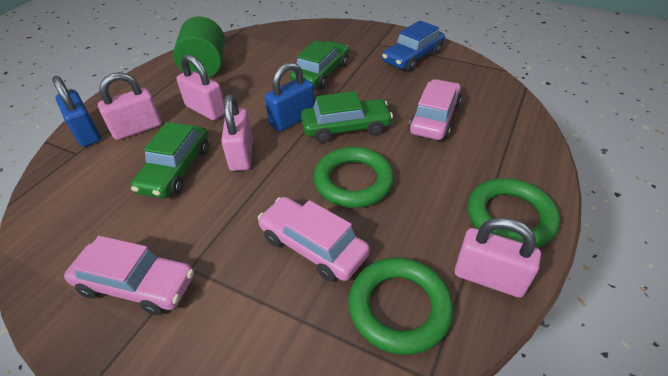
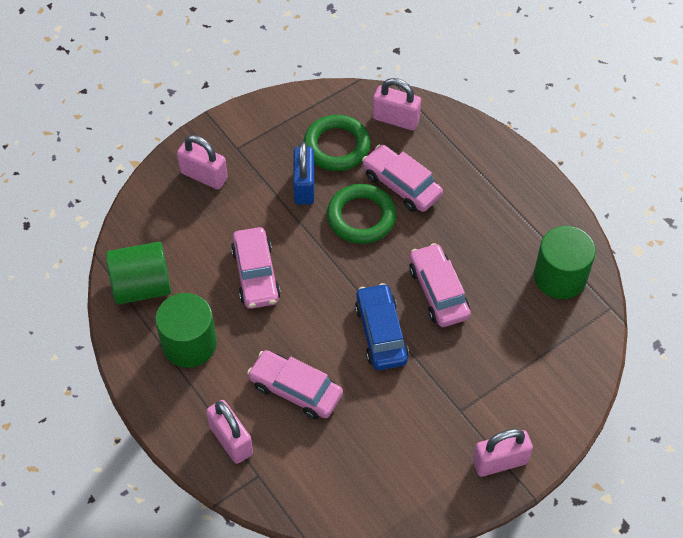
blue padlock: 2 -> 1
green car: 3 -> 0
green cylinder: 1 -> 3
green ring: 3 -> 2
pink car: 3 -> 4

